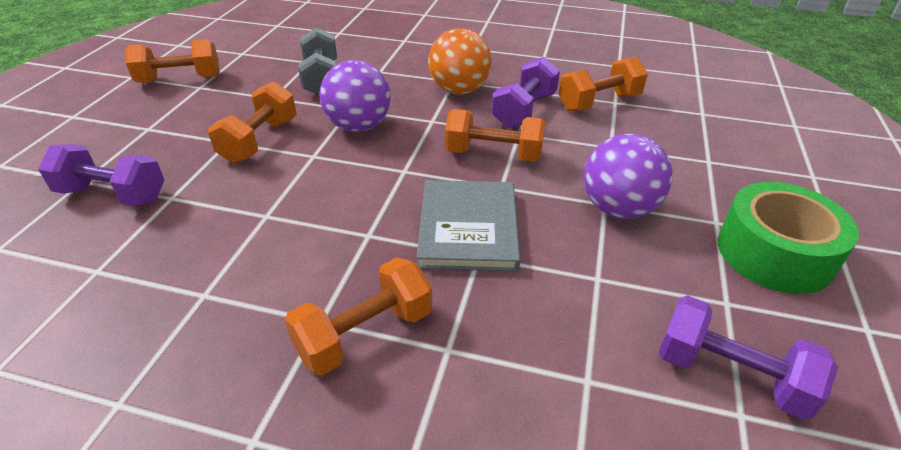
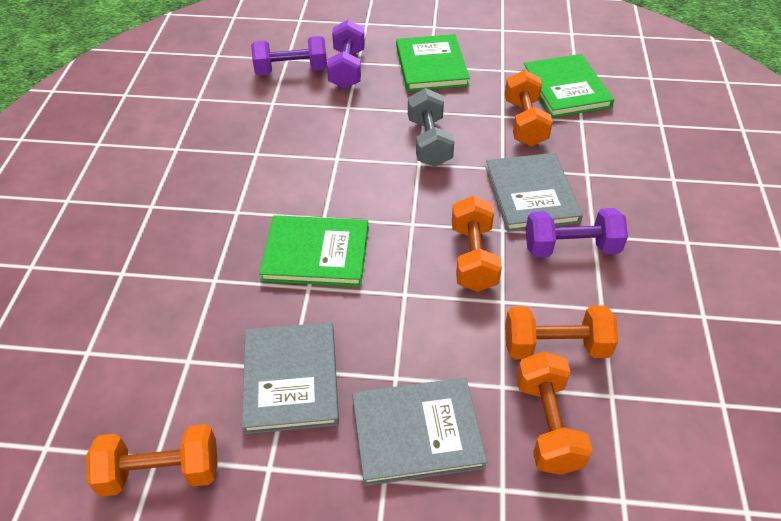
green book: 0 -> 3
green tape: 1 -> 0
grey book: 1 -> 3
orange ball: 1 -> 0
purple ball: 2 -> 0

